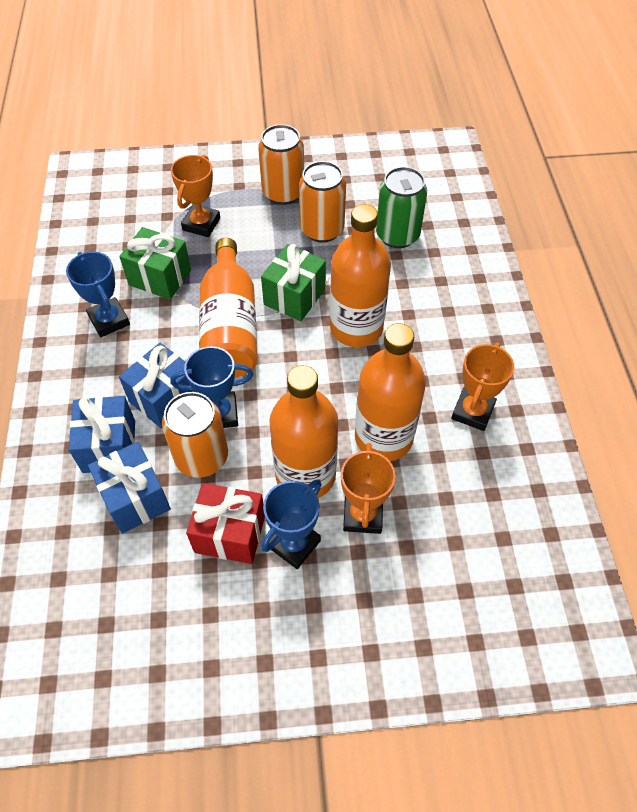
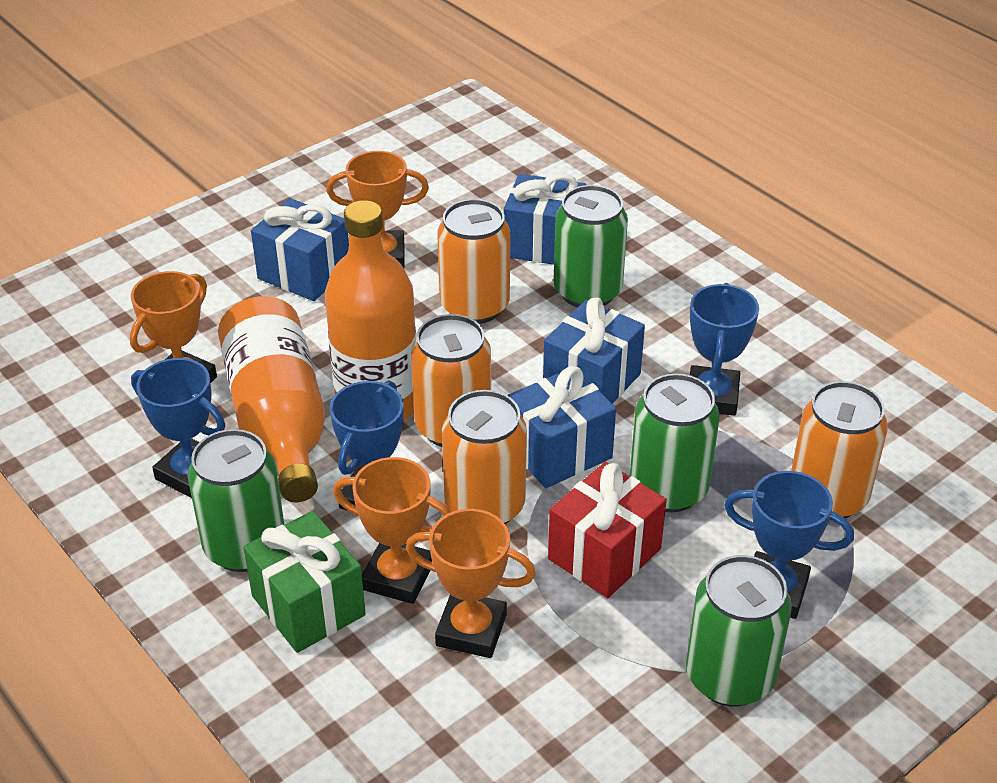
blue gift: 3 -> 4
blue trophy: 3 -> 4
green can: 1 -> 4
green gift: 2 -> 1
orange bottle: 4 -> 2
orange can: 3 -> 4
orange trophy: 3 -> 4

